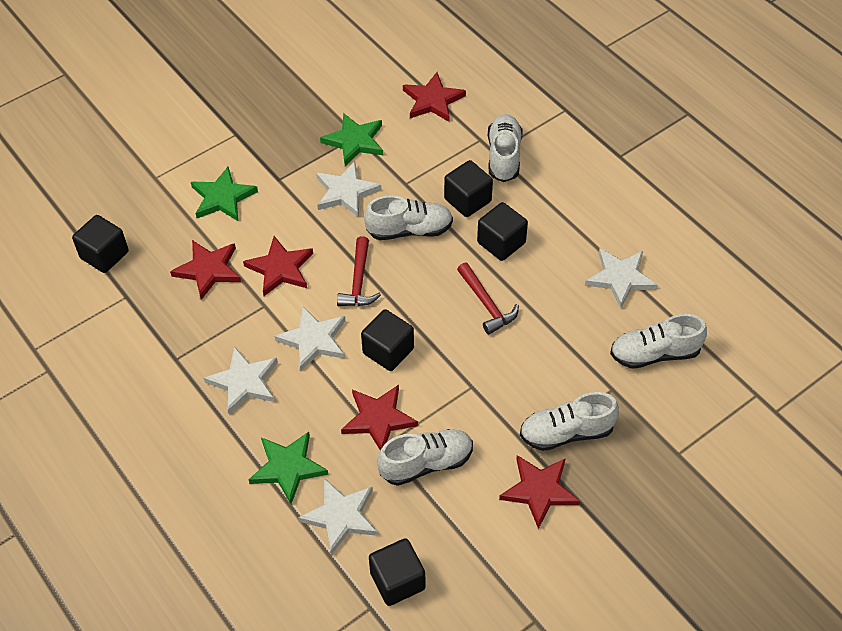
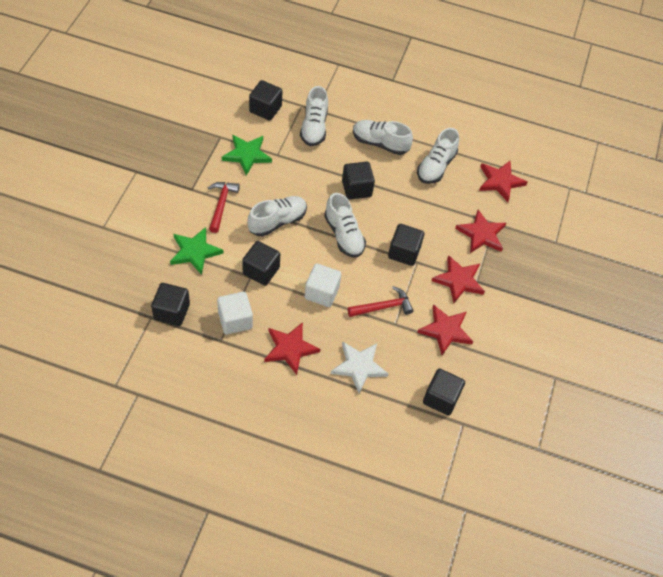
black cube: 5 -> 6
green star: 3 -> 2
white cube: 0 -> 2
white star: 5 -> 1

